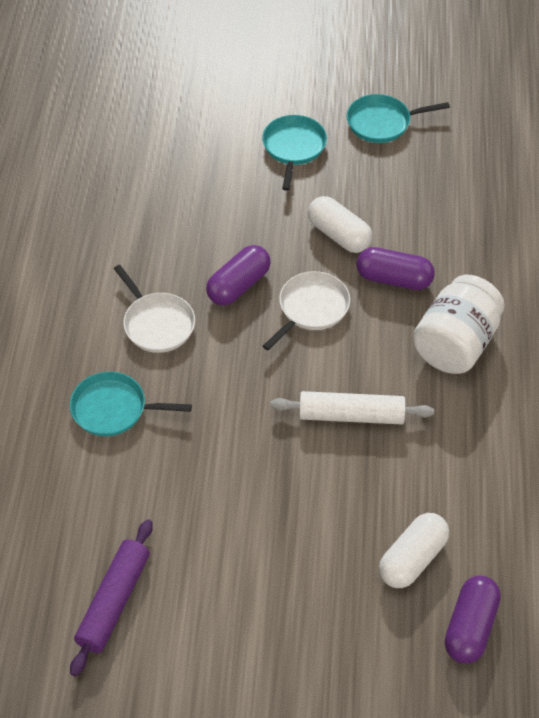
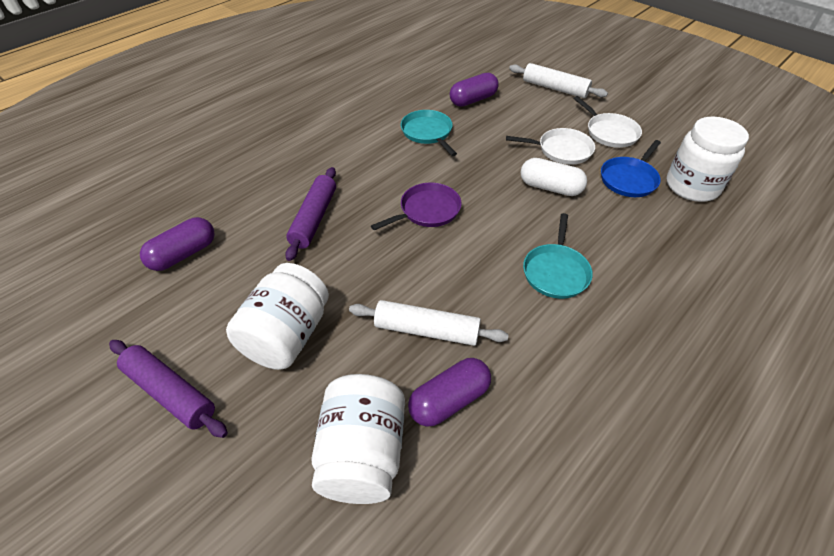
blue pan: 0 -> 1
purple pan: 0 -> 1
purple rolling pin: 1 -> 2
turquoise pan: 3 -> 2
white capsule: 2 -> 1
white jar: 1 -> 3
white rolling pin: 1 -> 2

